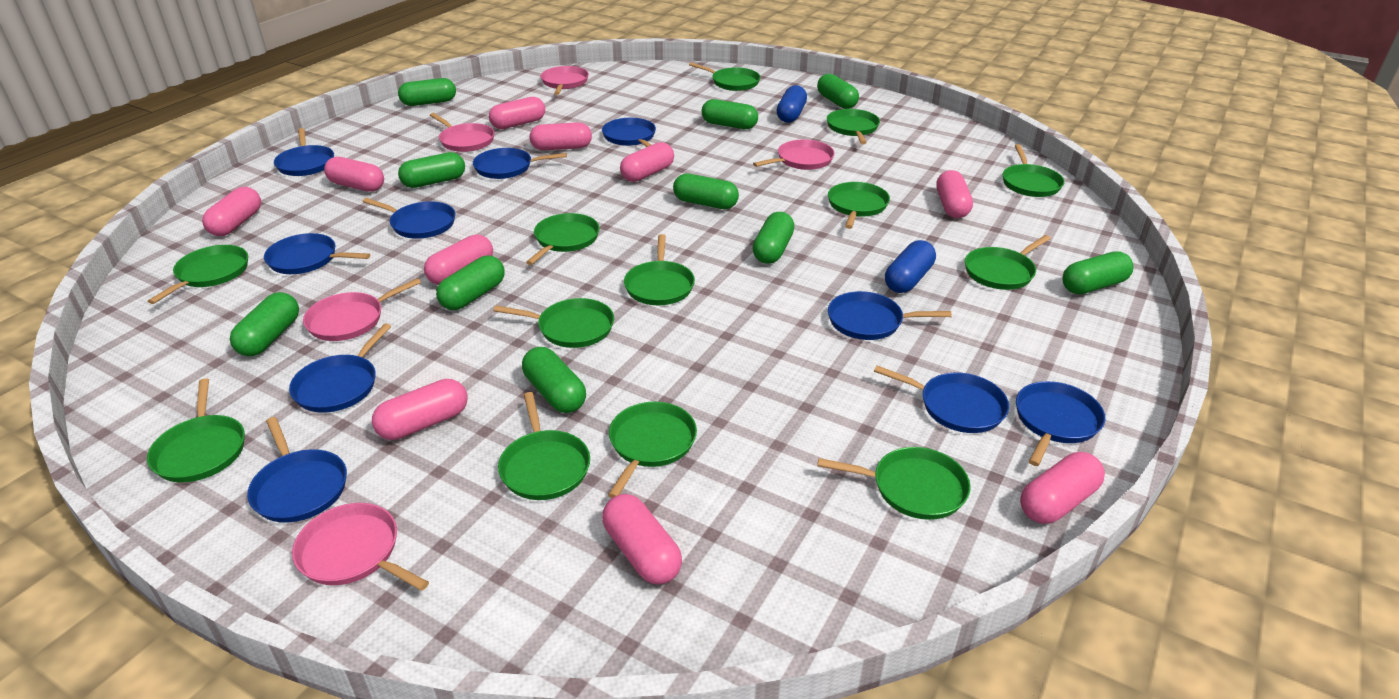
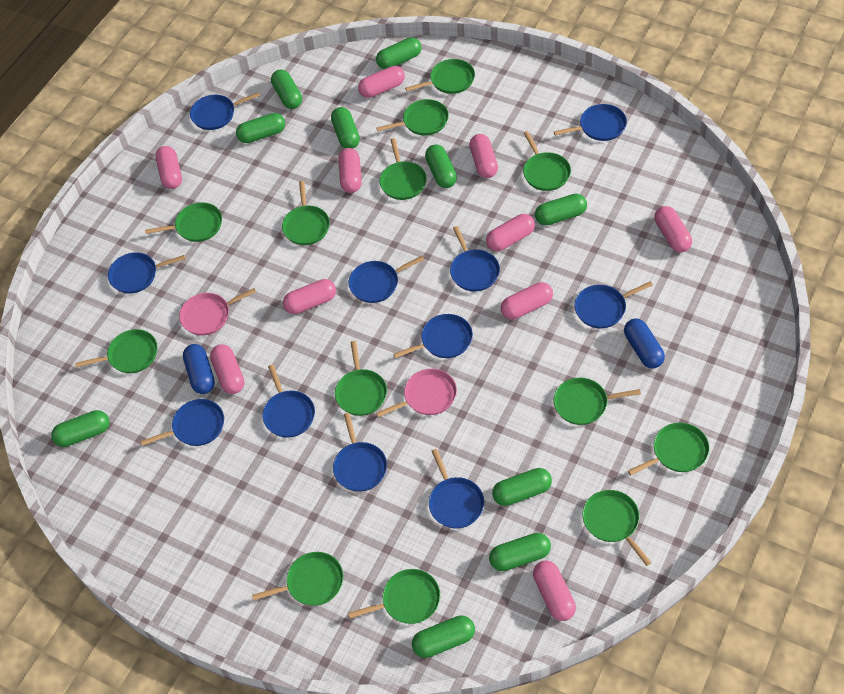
blue pan: 10 -> 11
pink pan: 5 -> 2

